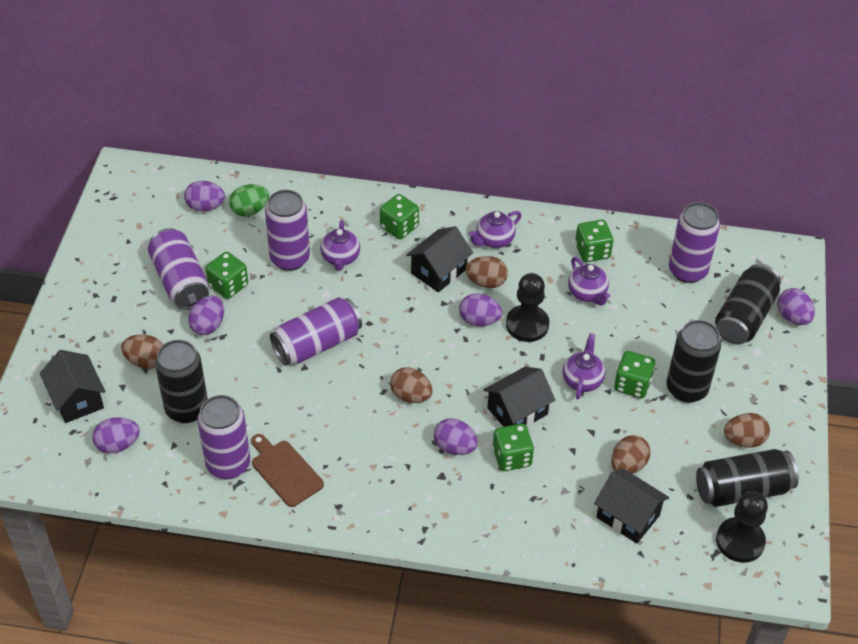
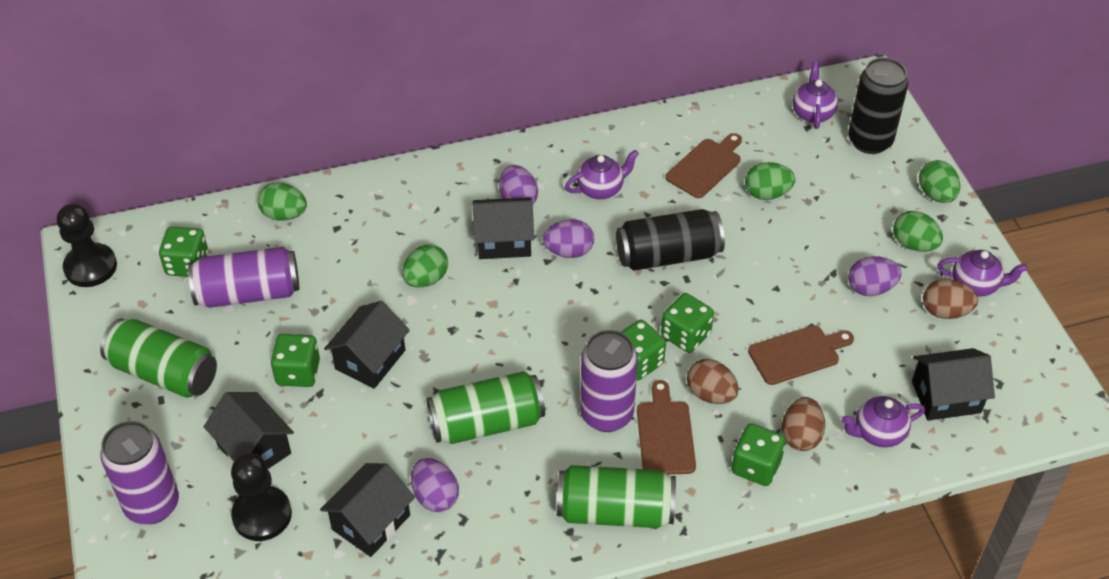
black can: 4 -> 2
black house: 4 -> 5
brown cutting board: 1 -> 3
brown egg: 5 -> 3
green can: 0 -> 3
green egg: 1 -> 5
purple can: 5 -> 3
purple egg: 6 -> 4

